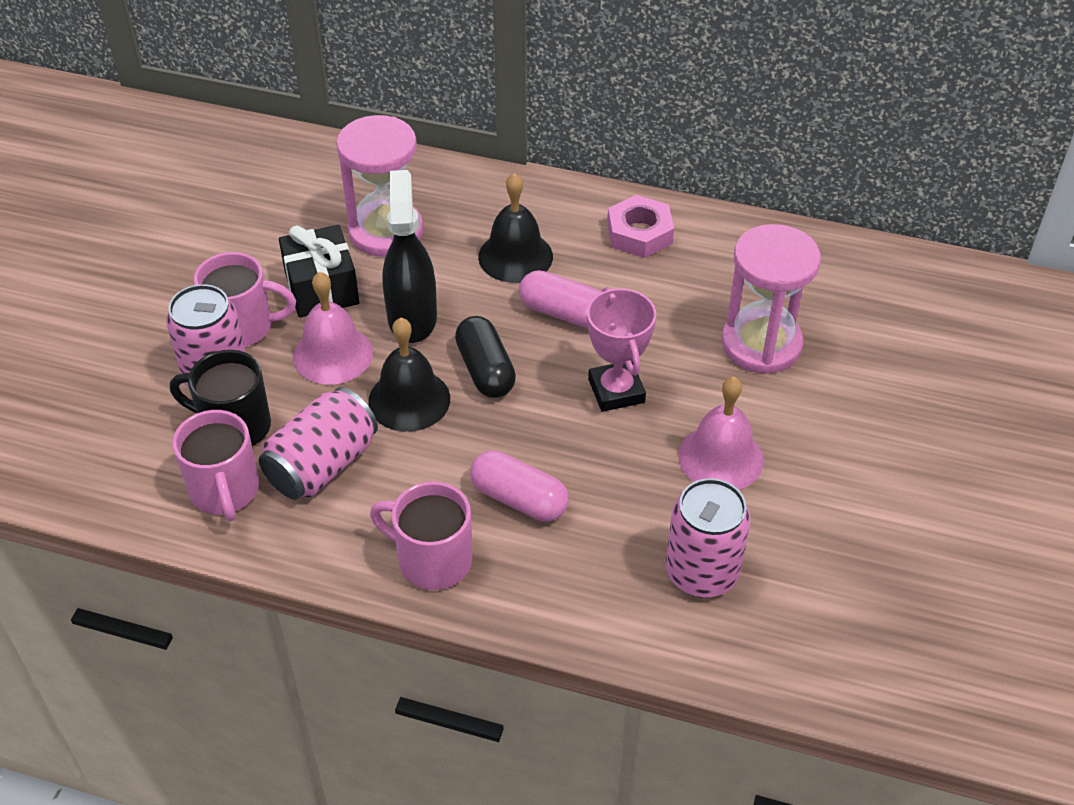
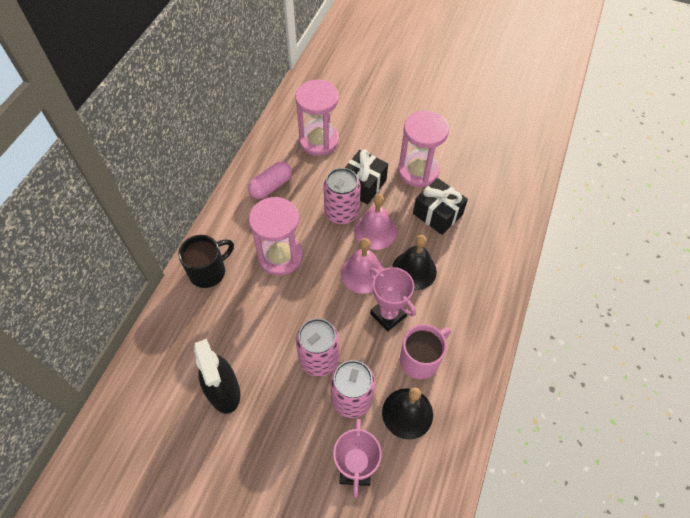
black capsule: 1 -> 0
black gift: 1 -> 2
pink capsule: 2 -> 1
pink hourglass: 2 -> 3
pink mug: 3 -> 1
pink nut: 1 -> 0
pink trophy: 1 -> 2

